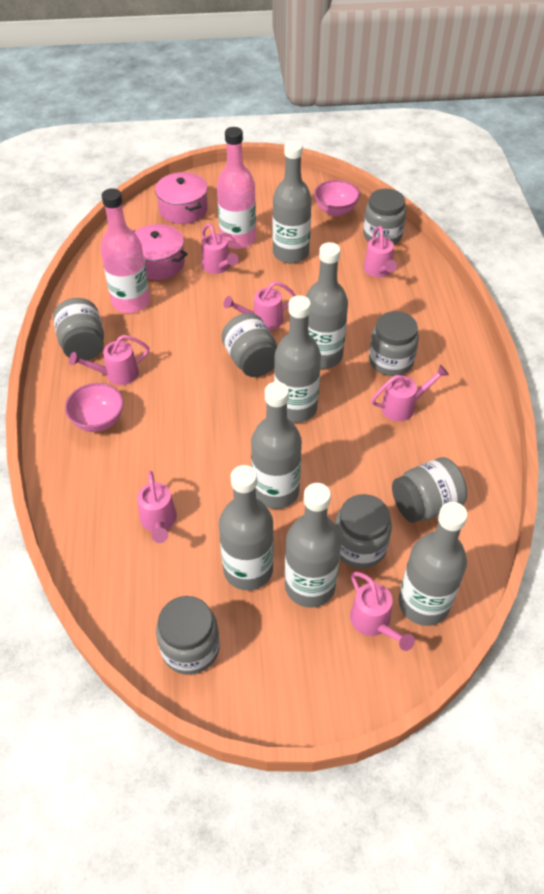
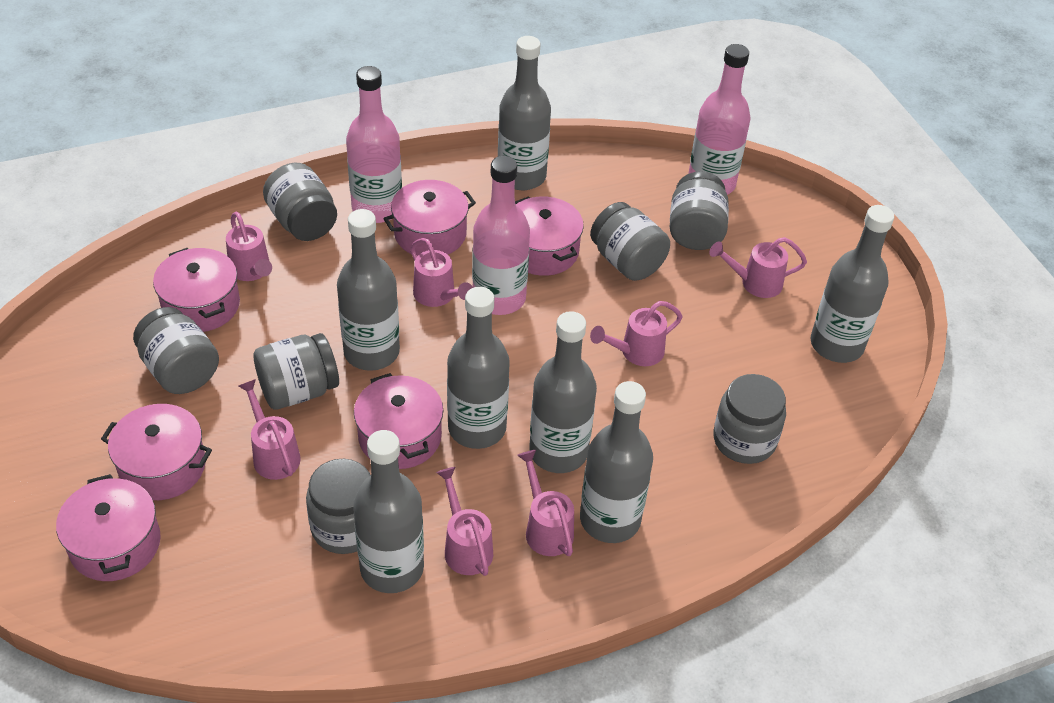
pink bottle: 2 -> 3
pink bowl: 2 -> 0
pink pot: 2 -> 6

